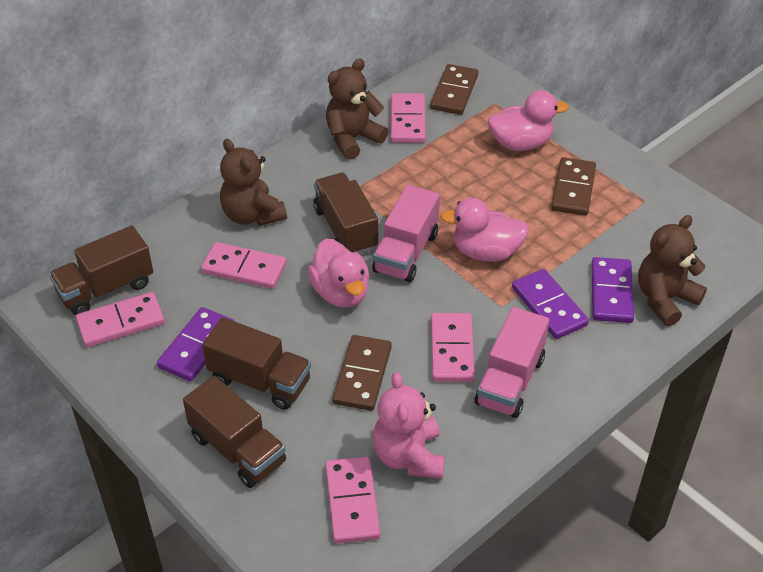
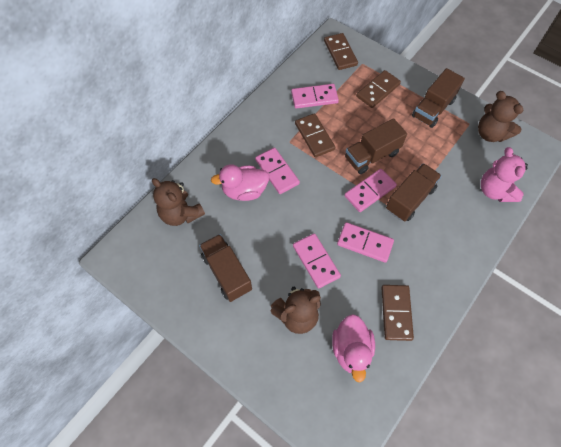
brown domino: 3 -> 4
pink duck: 3 -> 2
pink truck: 2 -> 0
purple domino: 3 -> 0

